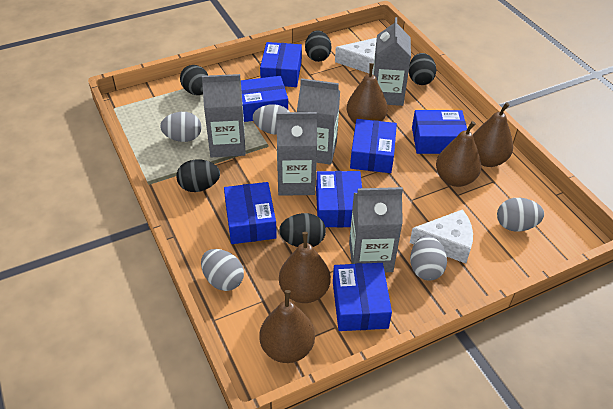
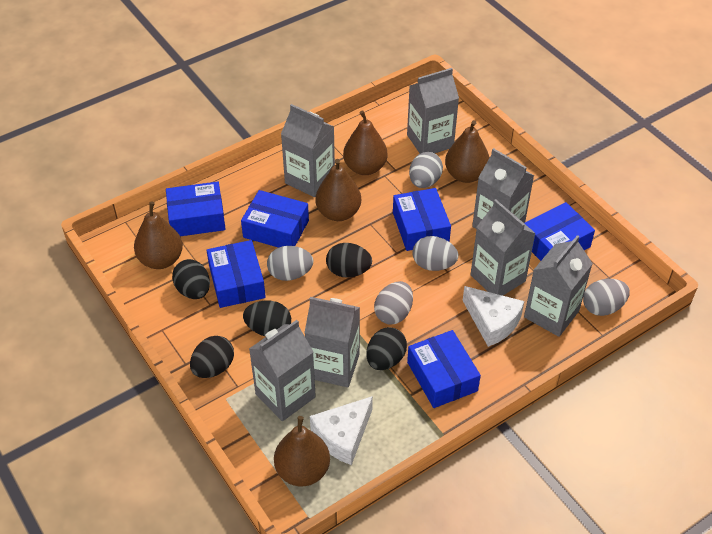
blue box: 7 -> 6
grey carton: 5 -> 7

